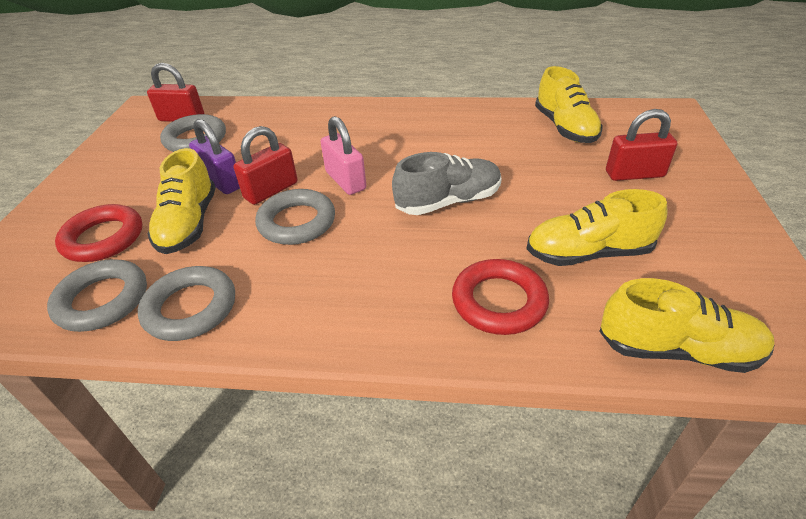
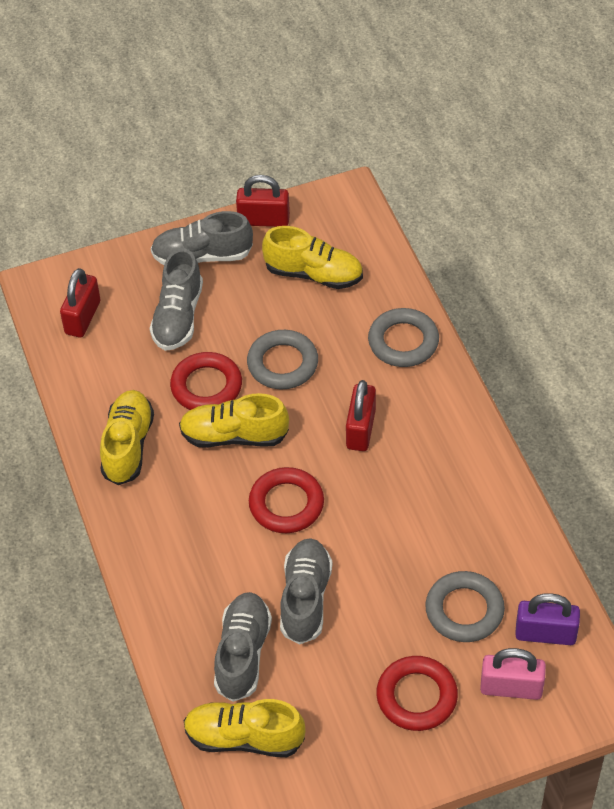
grey ring: 4 -> 3
grey shoe: 1 -> 4
red ring: 2 -> 3

